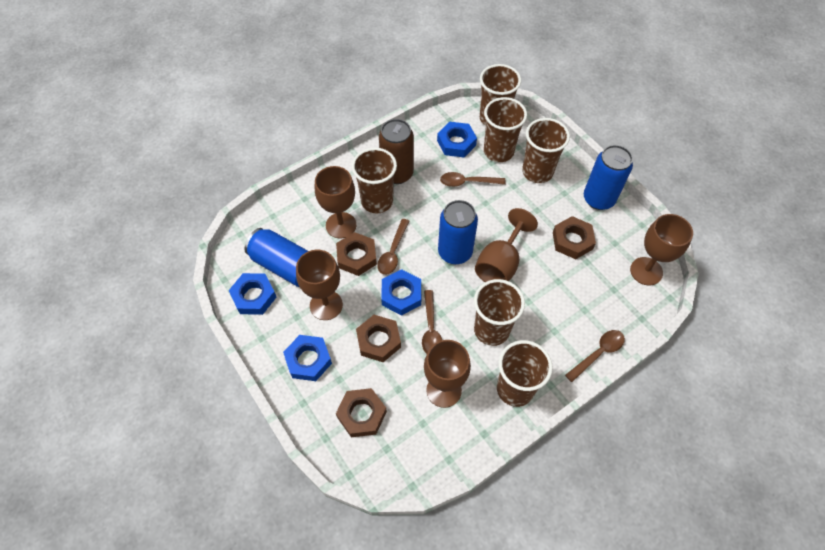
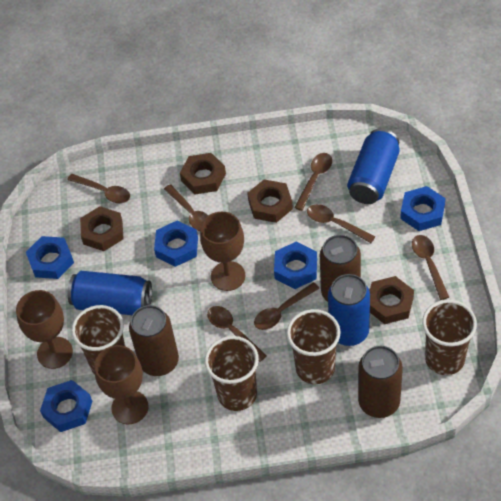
blue nut: 4 -> 5
brown can: 1 -> 3
brown cup: 6 -> 4
brown goblet: 5 -> 3
brown spoon: 4 -> 7

